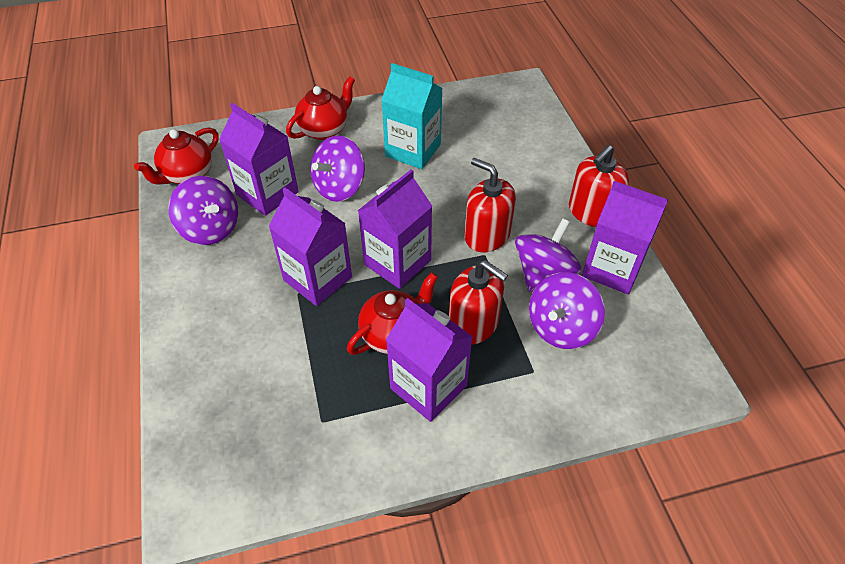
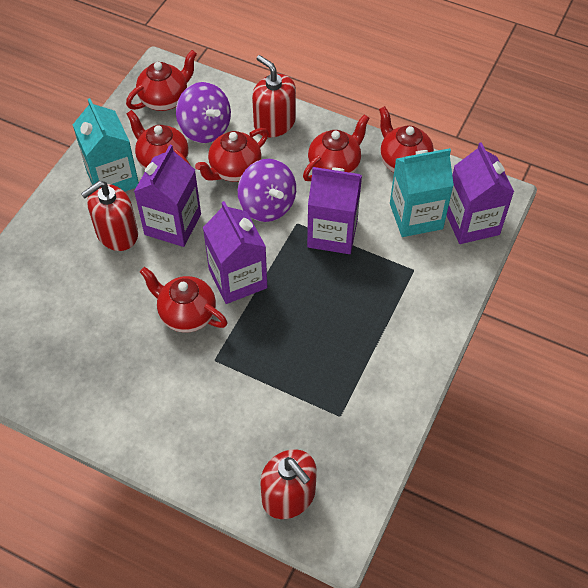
purple carton: 5 -> 4
purple spinning top: 4 -> 2
red teapot: 3 -> 6
turquoise carton: 1 -> 2

